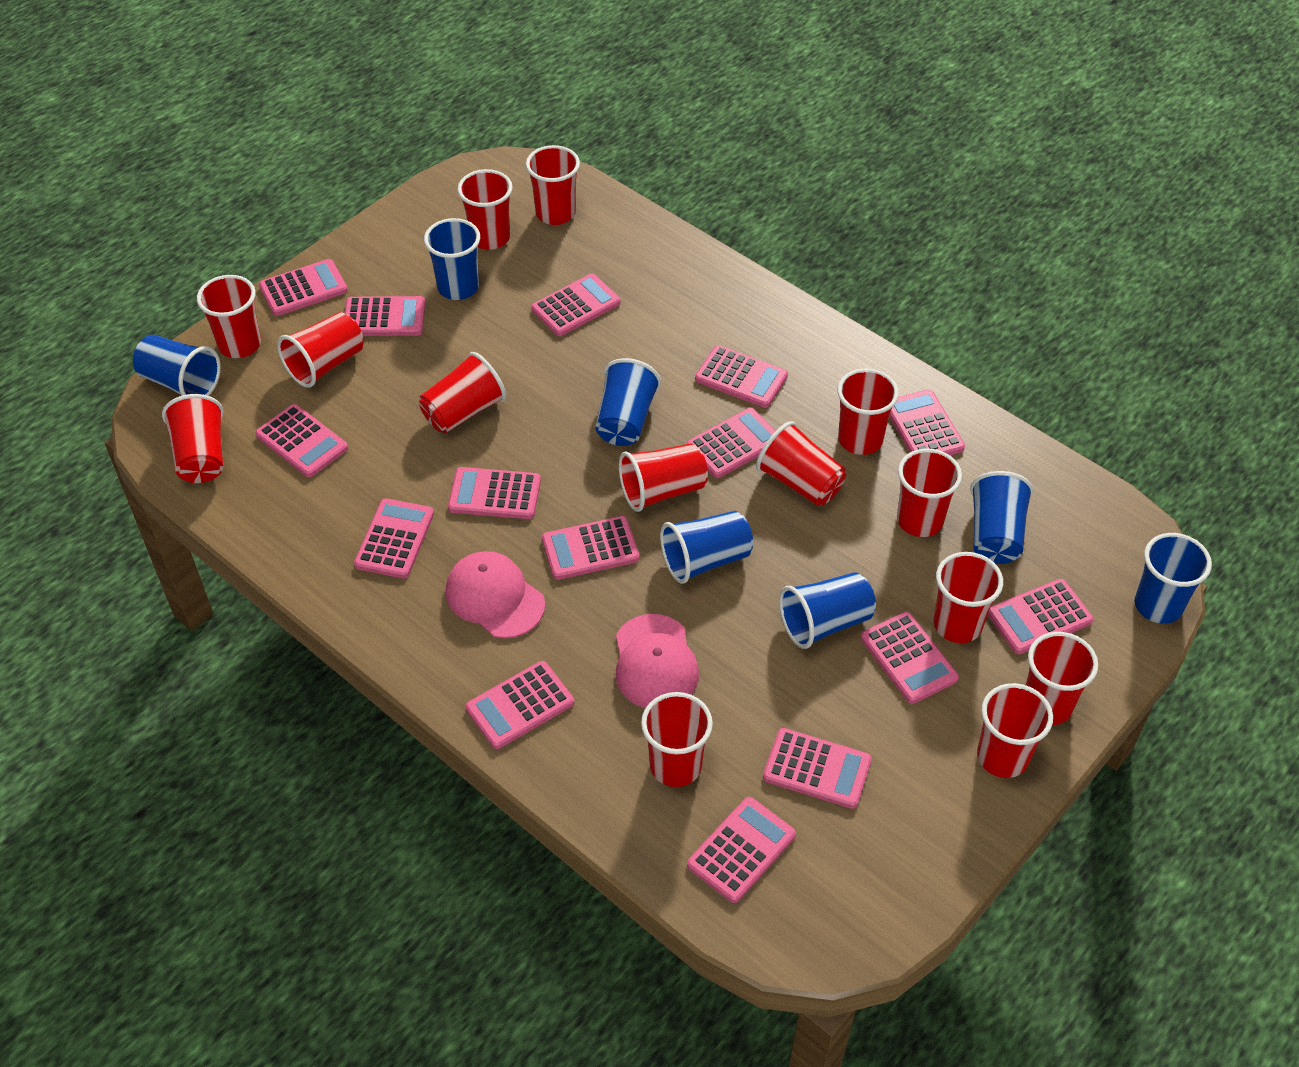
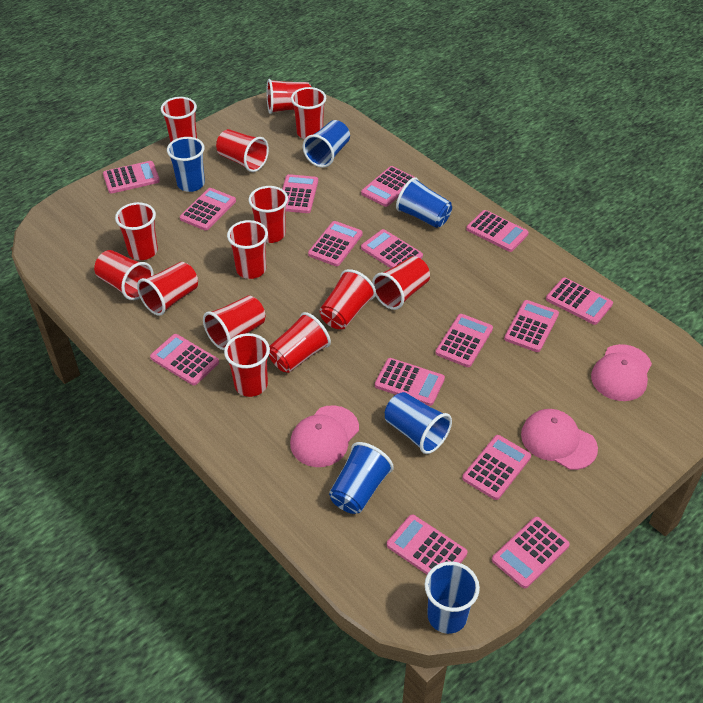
blue cup: 7 -> 6
pink cap: 2 -> 3

